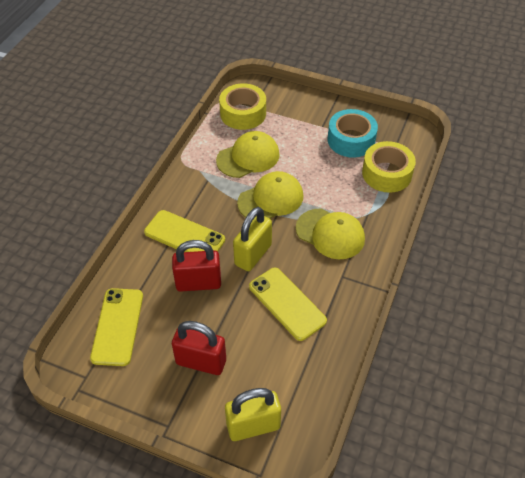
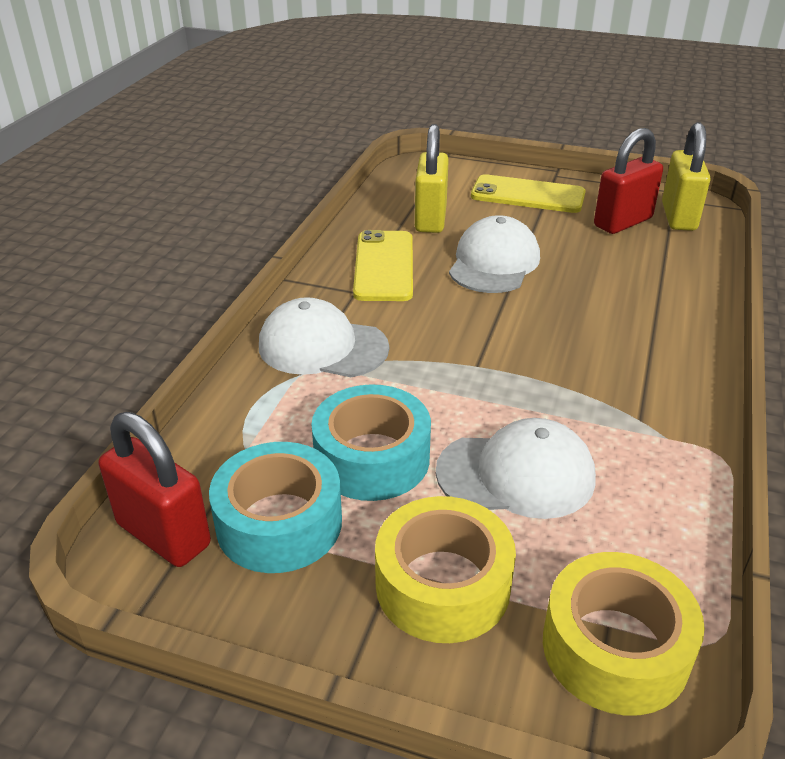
turquoise tape: 1 -> 2
white cap: 0 -> 3
yellow cap: 3 -> 0
yellow phone: 3 -> 2

